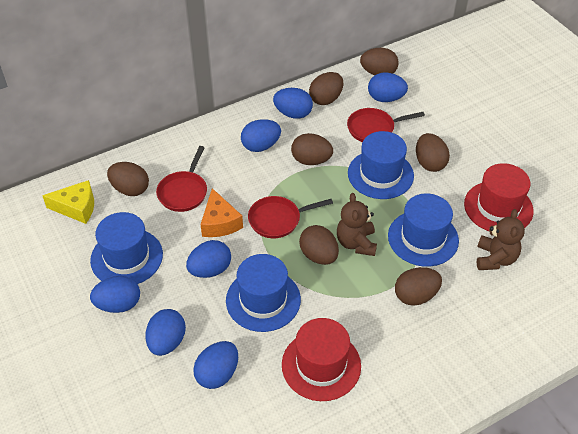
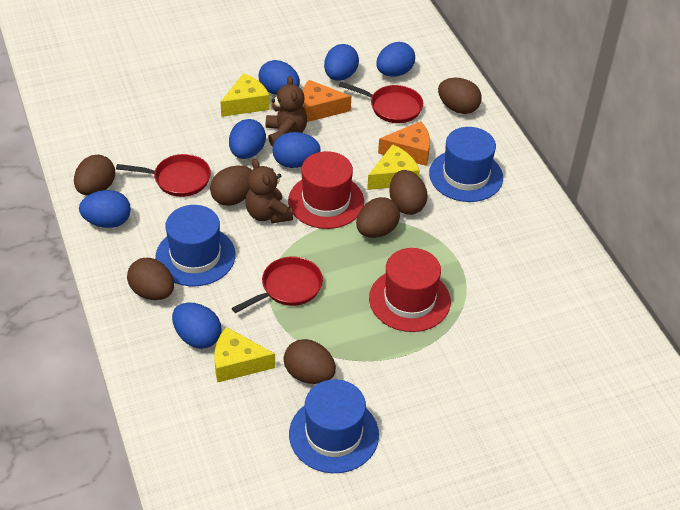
blue hat: 4 -> 3
orange cheese: 1 -> 2
yellow cheese: 1 -> 3

